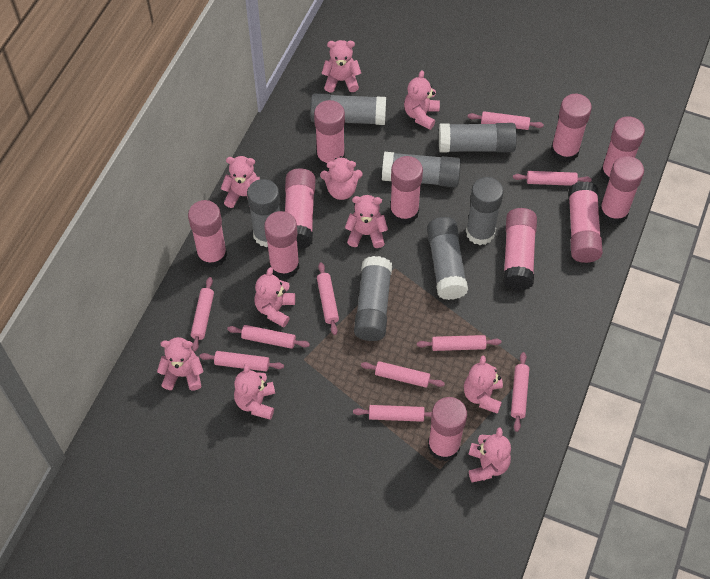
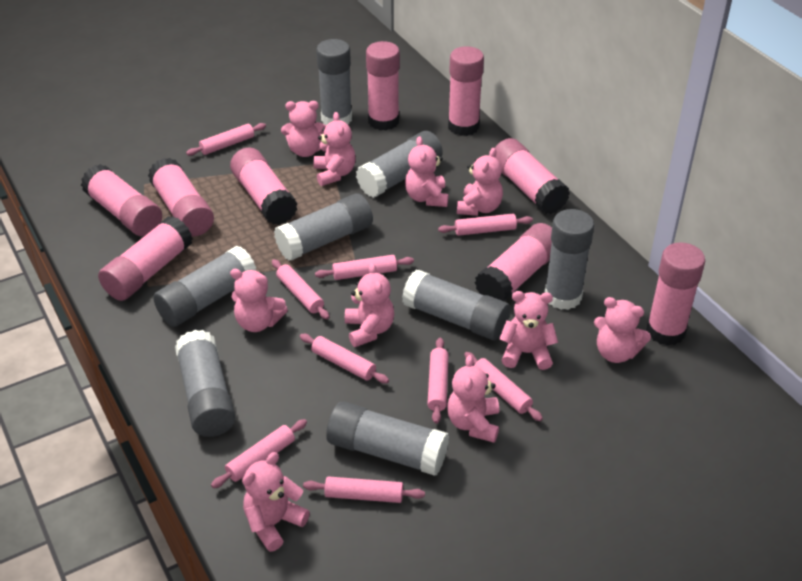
grey glue stick: 7 -> 8
pink glue stick: 11 -> 9
pink rolling pin: 10 -> 9

